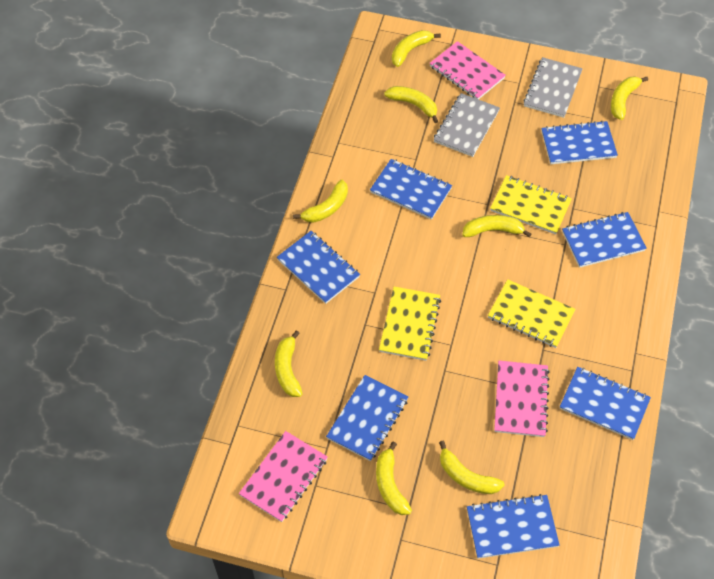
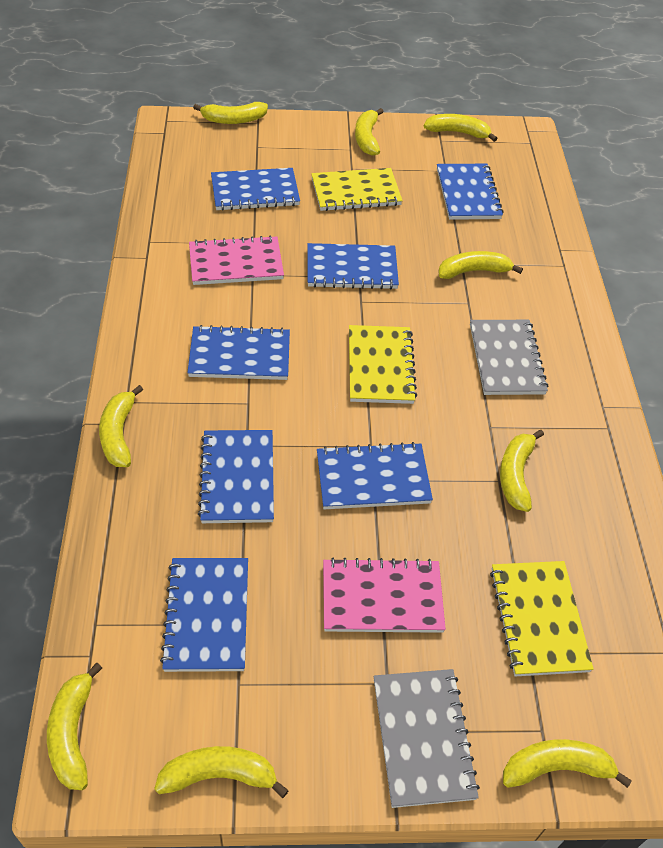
pink notebook: 3 -> 2
yellow banana: 8 -> 9

